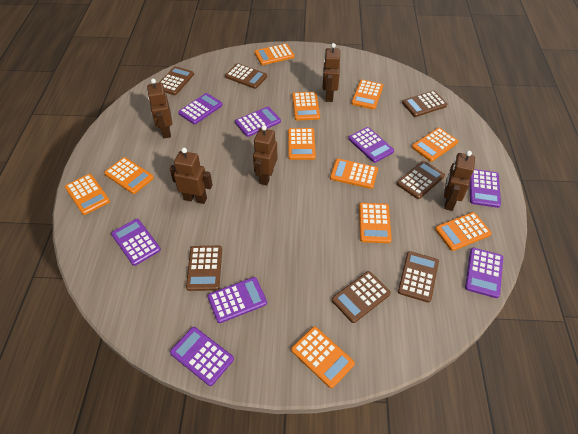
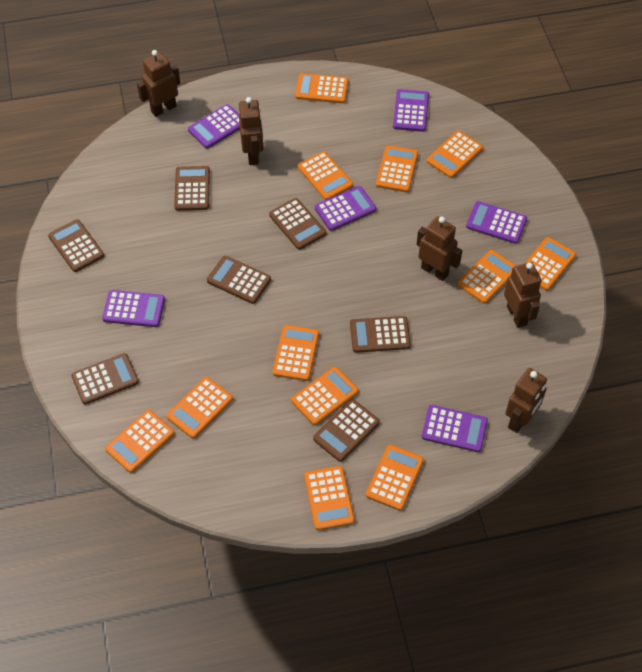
orange calculator: 11 -> 12
purple calculator: 8 -> 6

